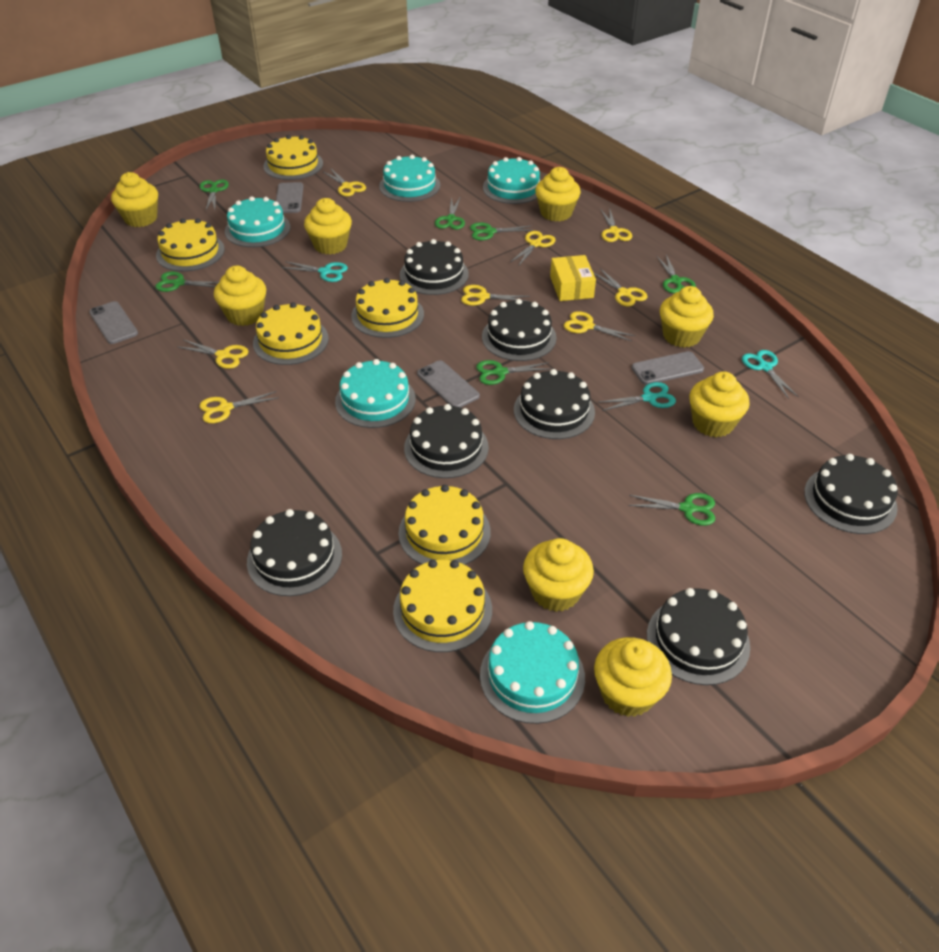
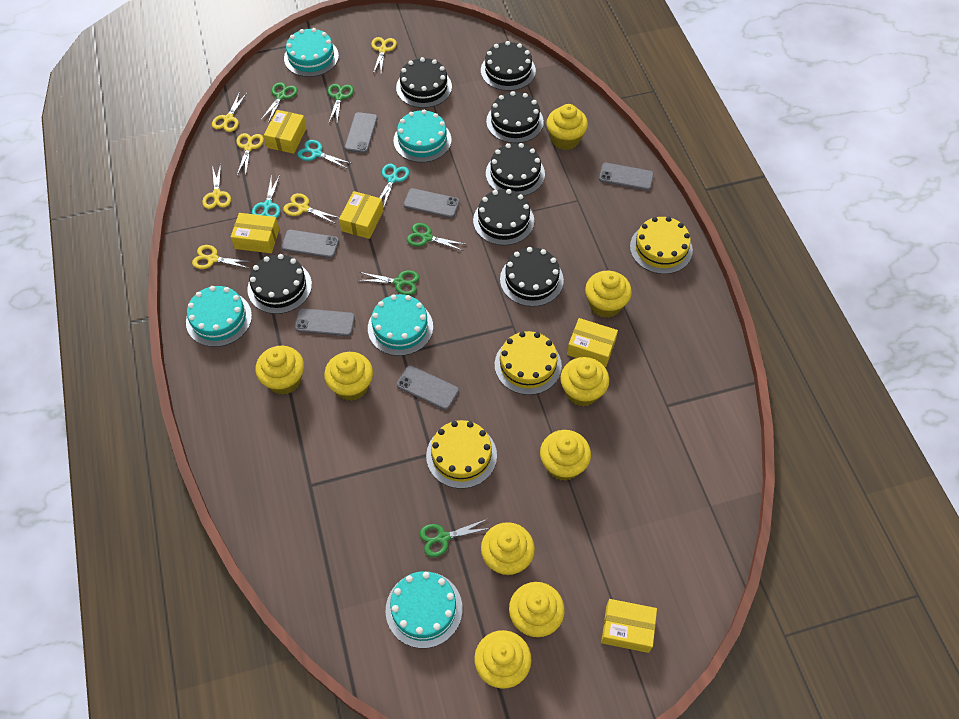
green scissors: 7 -> 5
grey phone: 4 -> 6
yellow box: 1 -> 5
yellow cake: 6 -> 3
yellow cupcake: 8 -> 9
yellow scissors: 8 -> 6

